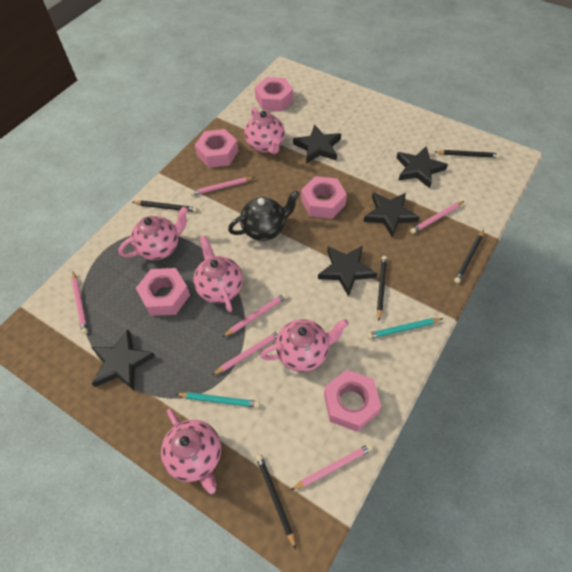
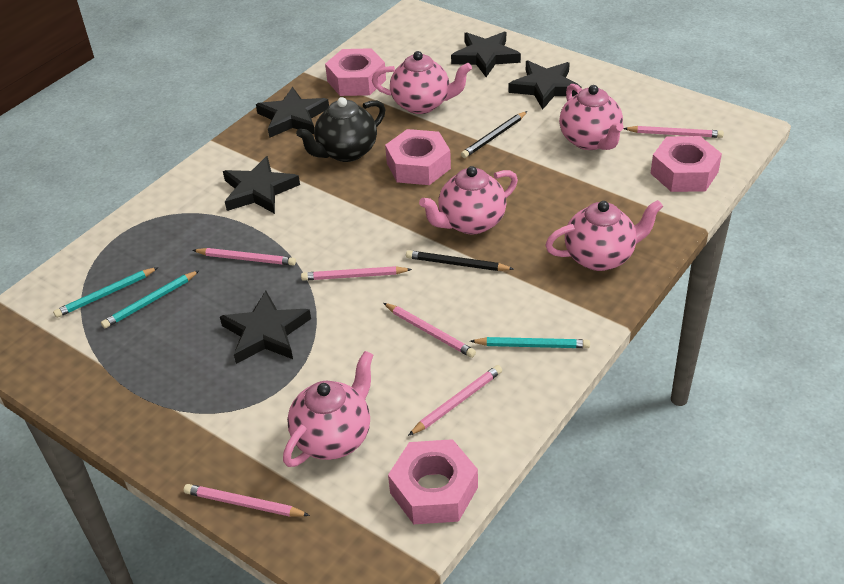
black pencil: 5 -> 2
pink nut: 5 -> 4
turquoise pencil: 2 -> 3

